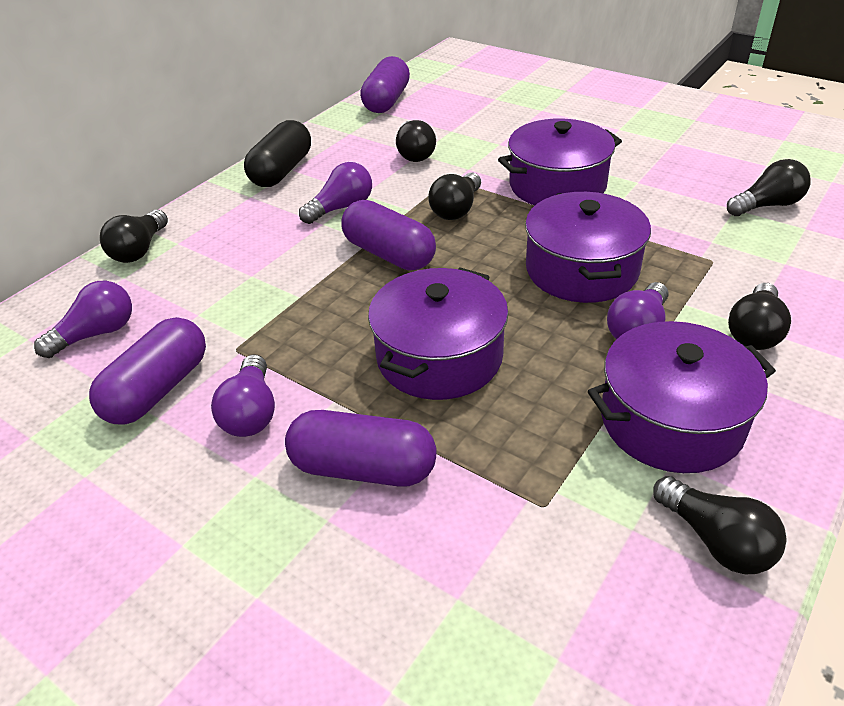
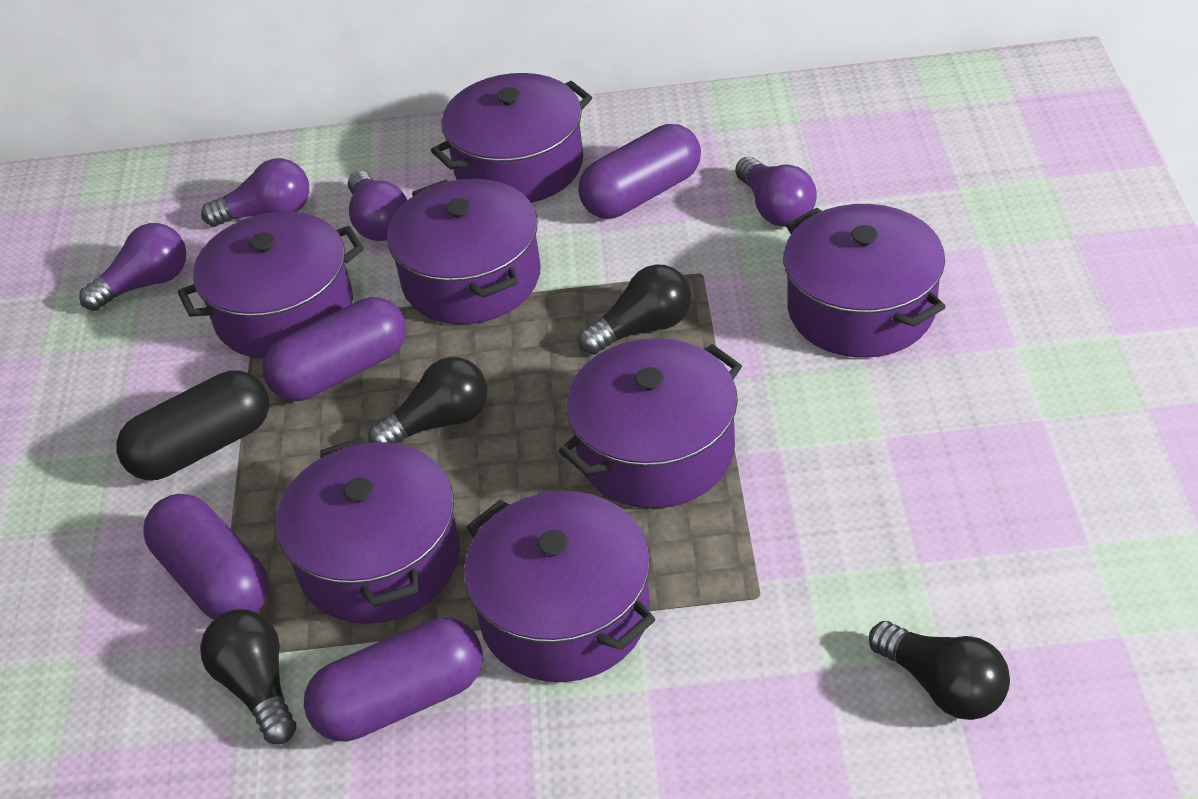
black light bulb: 6 -> 4
purple pot: 4 -> 7

